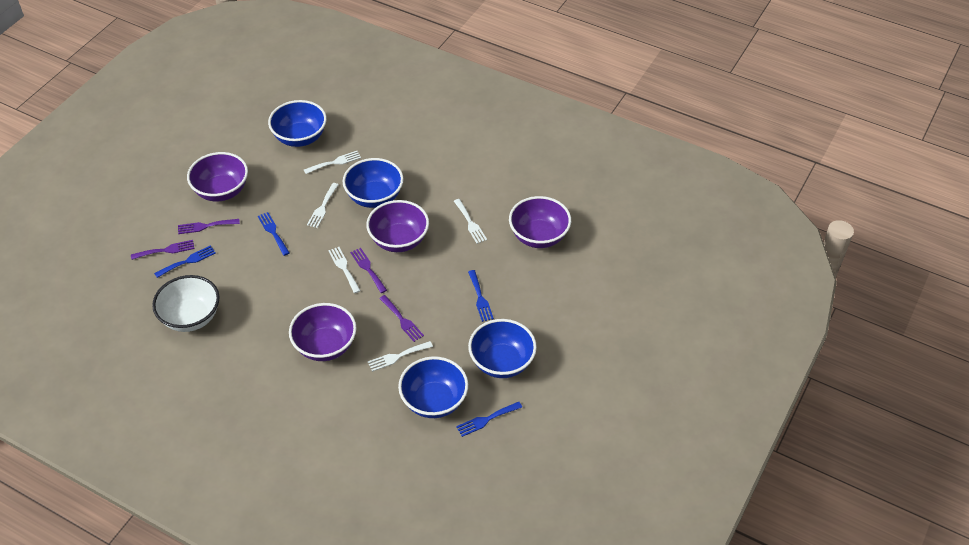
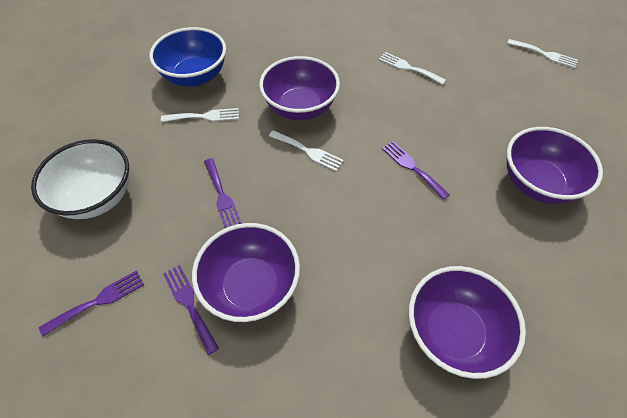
blue bowl: 4 -> 1
blue fork: 4 -> 0
white fork: 5 -> 4

